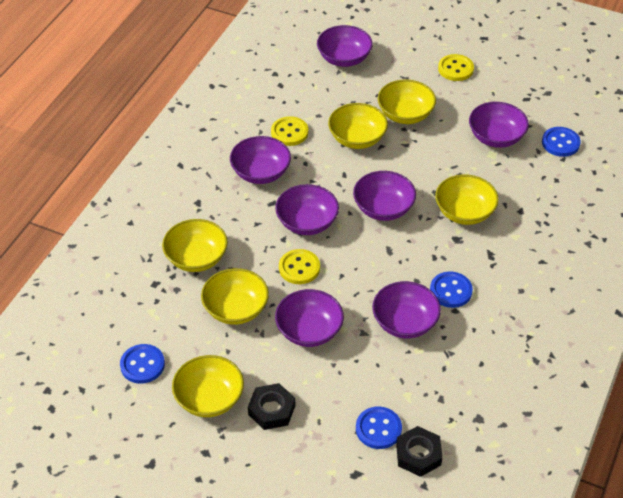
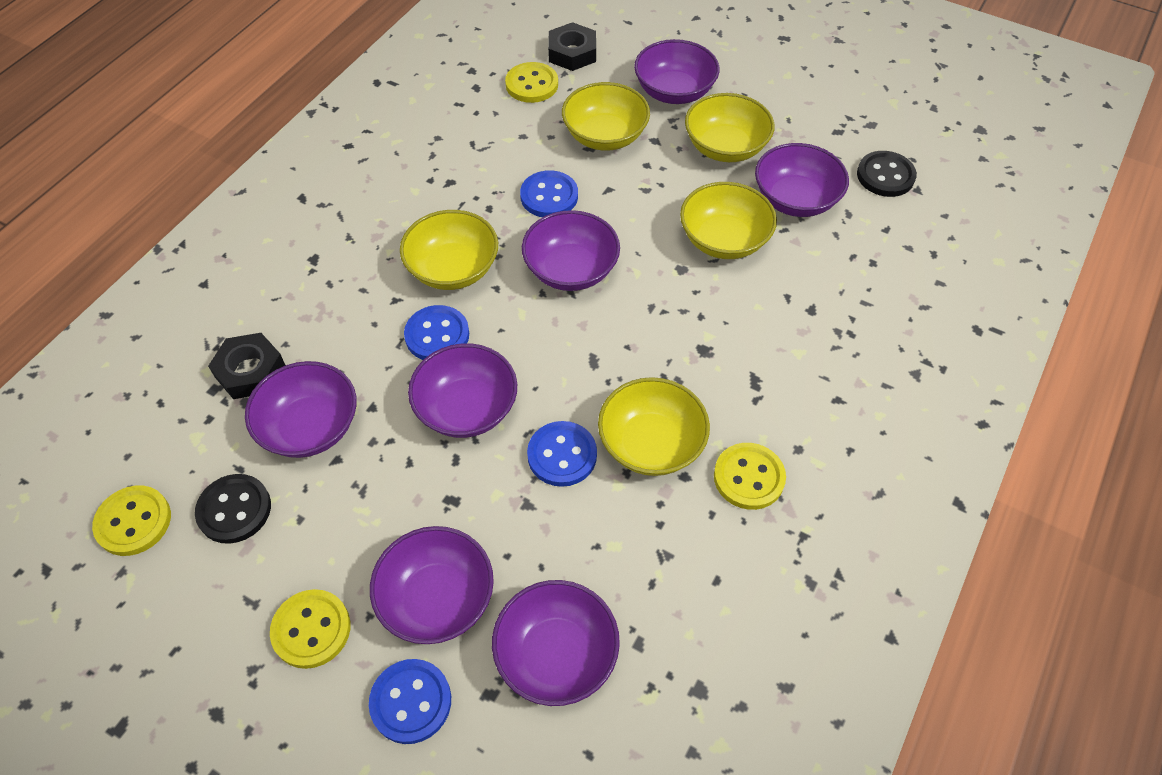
black button: 0 -> 2
yellow bowl: 6 -> 5
yellow button: 3 -> 4

